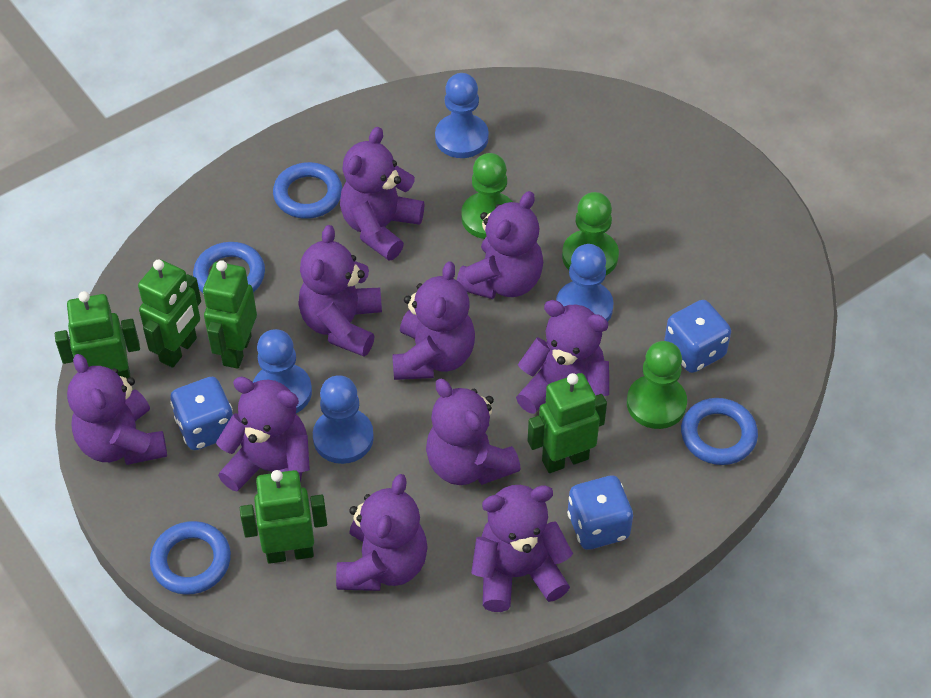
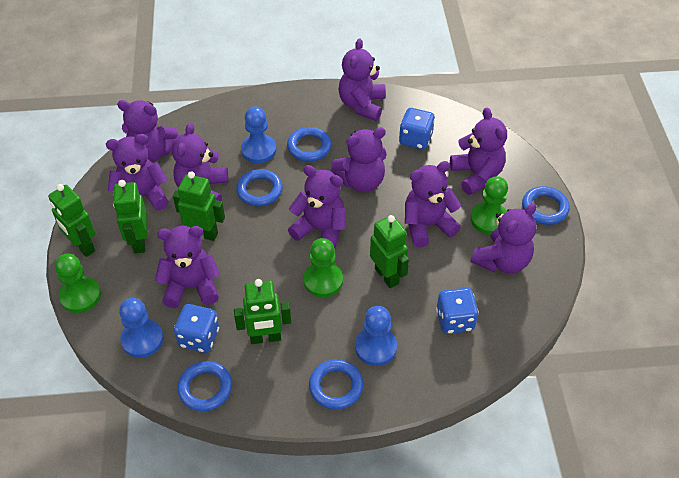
blue pawn: 4 -> 3
blue ring: 4 -> 5

